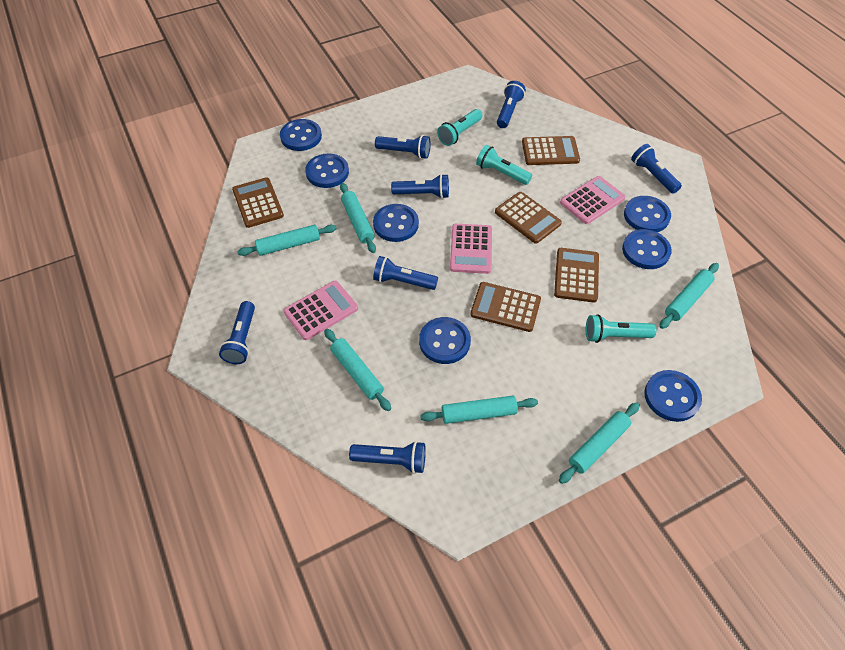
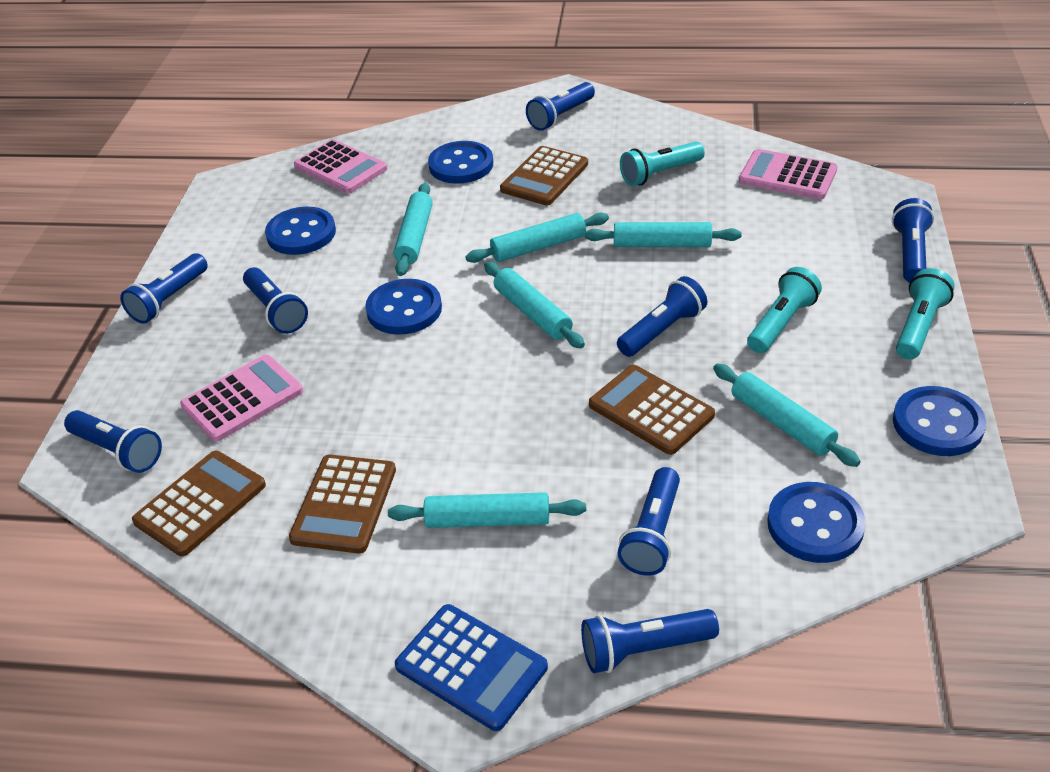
blue button: 7 -> 5
blue calculator: 0 -> 1
blue flashlight: 7 -> 8
brown calculator: 5 -> 4

